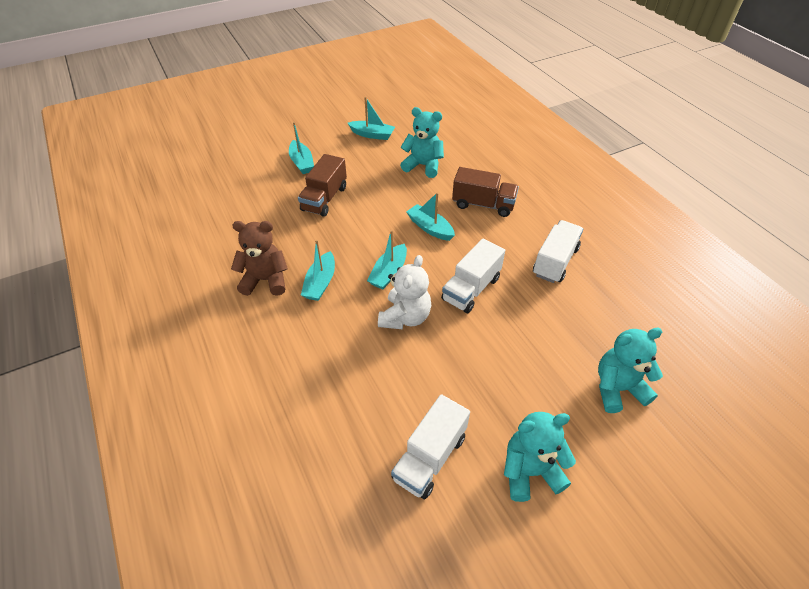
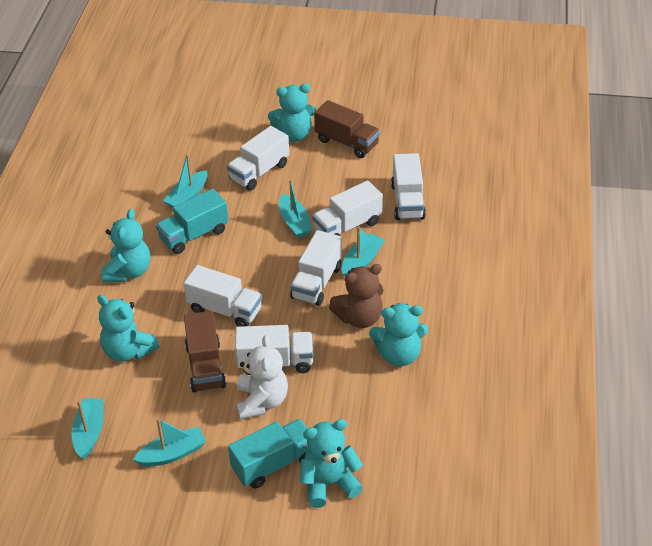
turquoise teddy bear: 3 -> 5
turquoise truck: 0 -> 2
white truck: 3 -> 6

